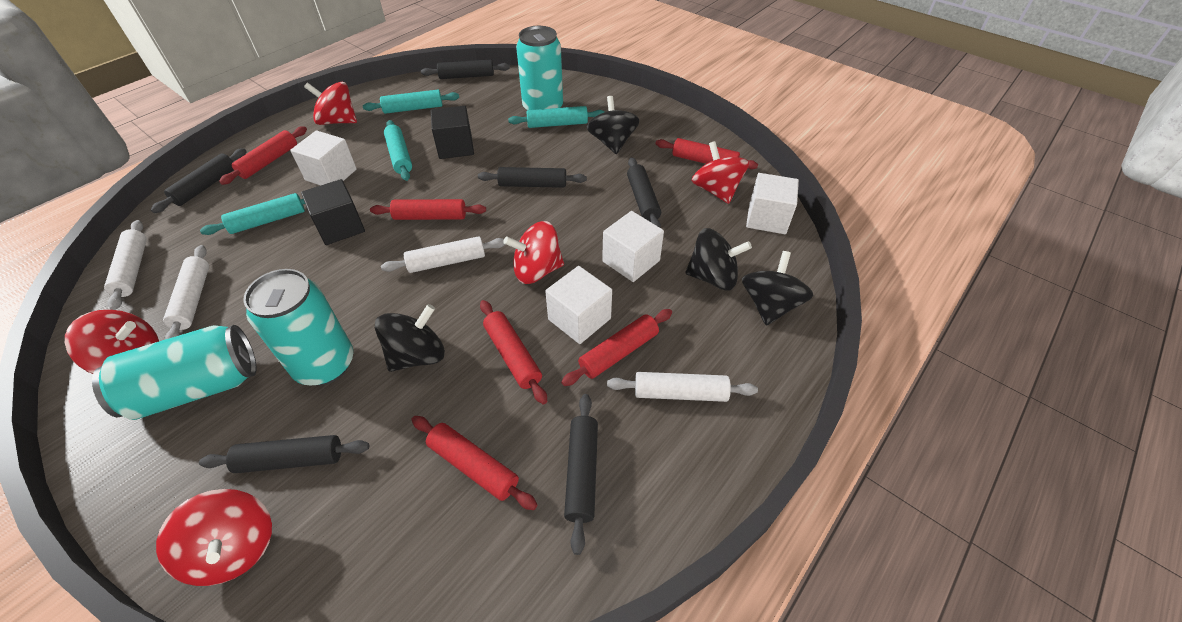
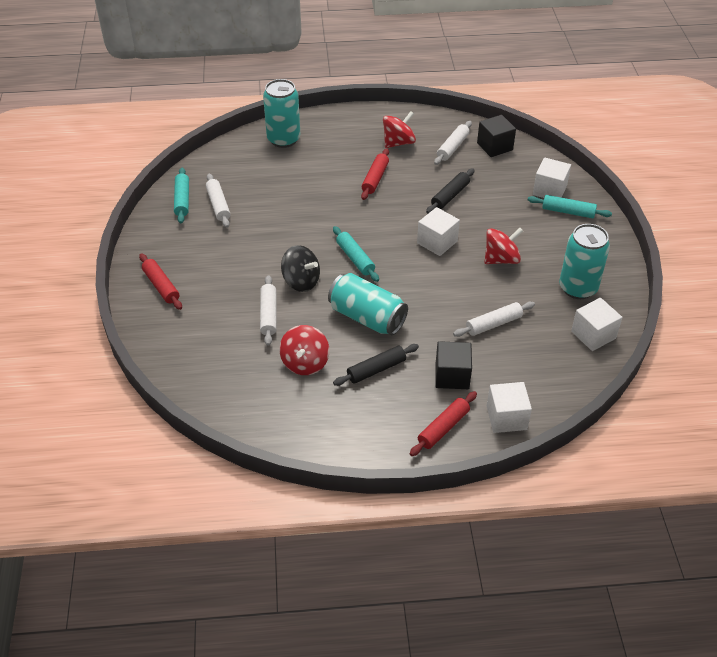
black rolling pin: 6 -> 2
black spinning top: 4 -> 1
red rolling pin: 6 -> 3
red spinning top: 5 -> 3
turquoise rolling pin: 4 -> 3

